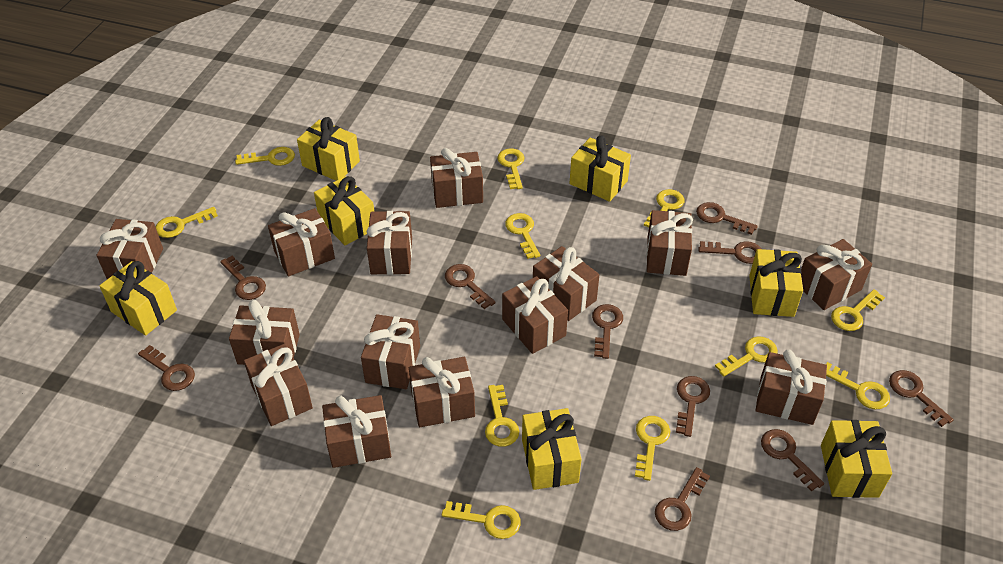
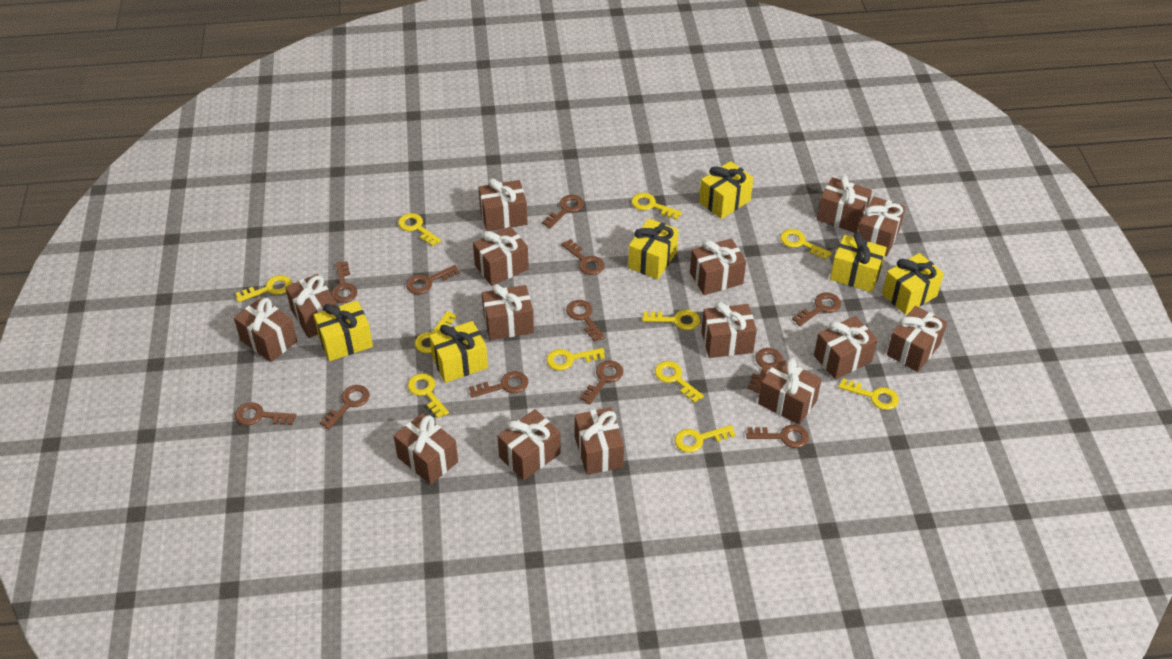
brown gift: 14 -> 15
brown key: 10 -> 12
yellow gift: 7 -> 6

